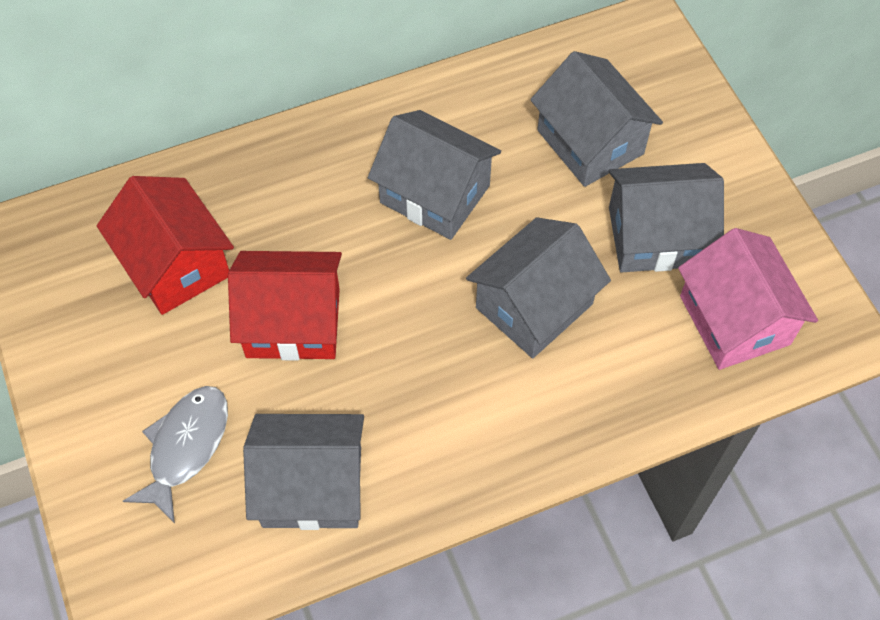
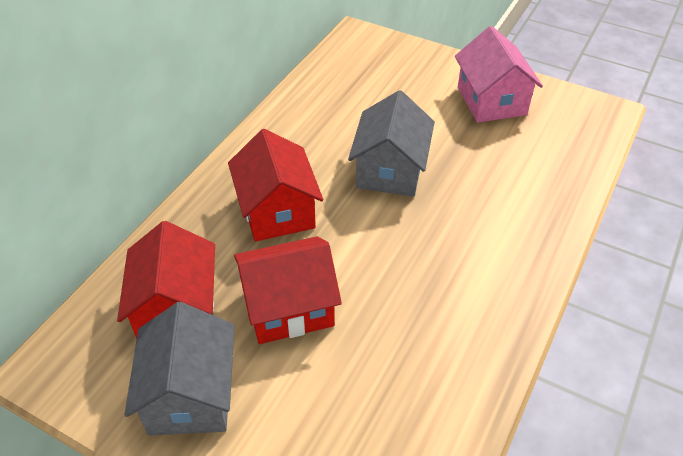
grey fish: 1 -> 0
grey house: 5 -> 2
red house: 2 -> 3

